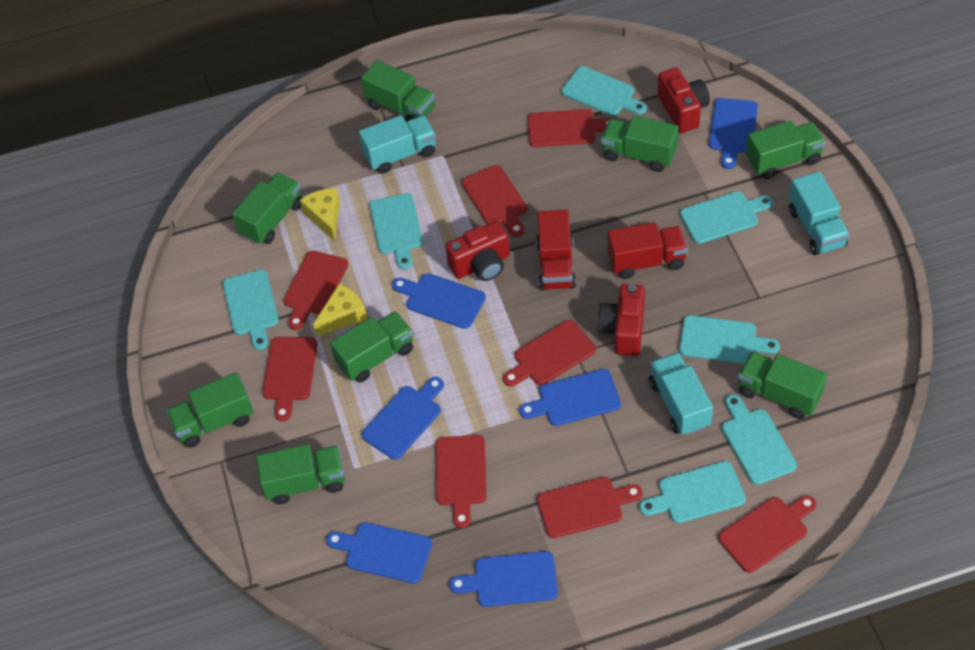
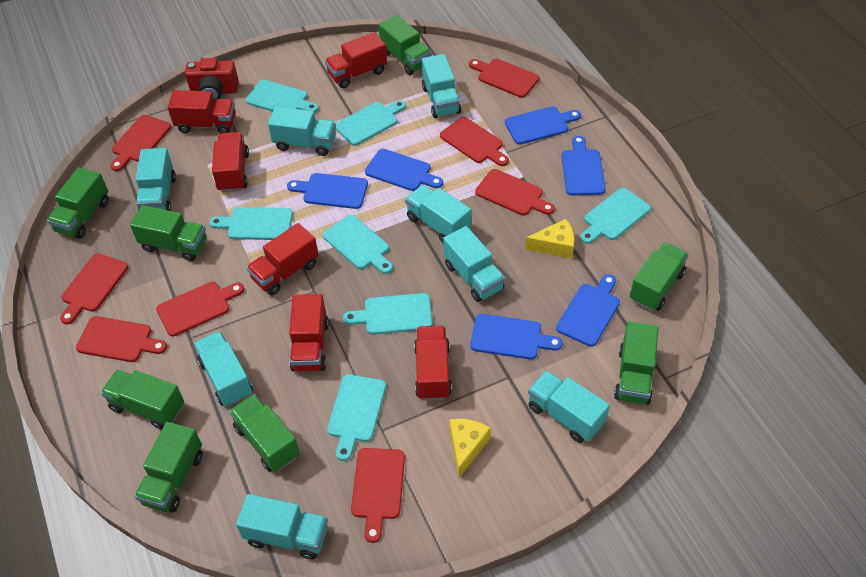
red camera: 3 -> 1
red truck: 2 -> 6
turquoise truck: 3 -> 8

